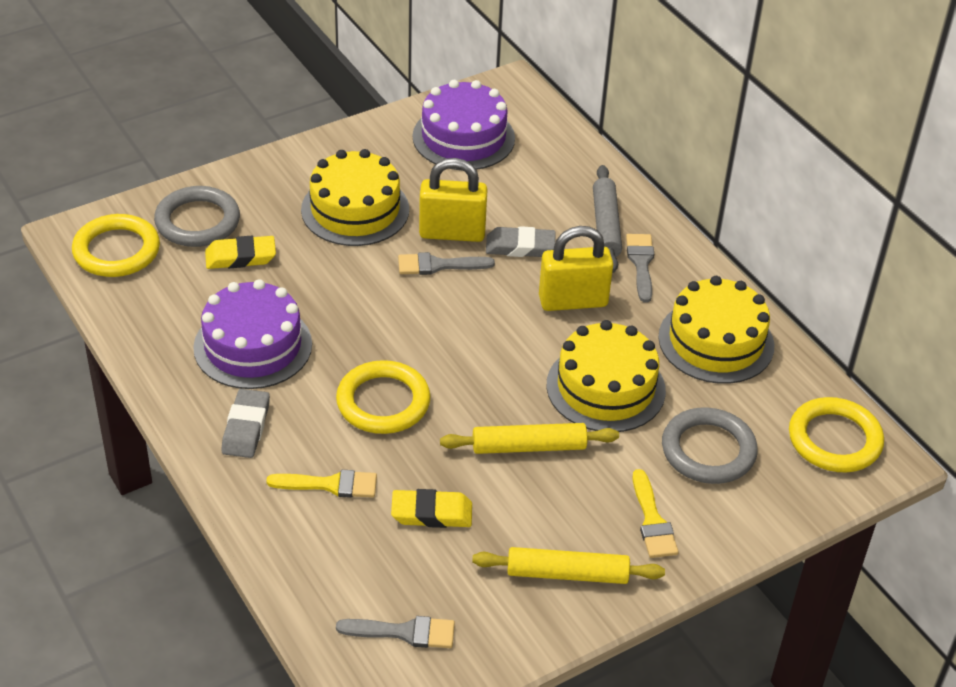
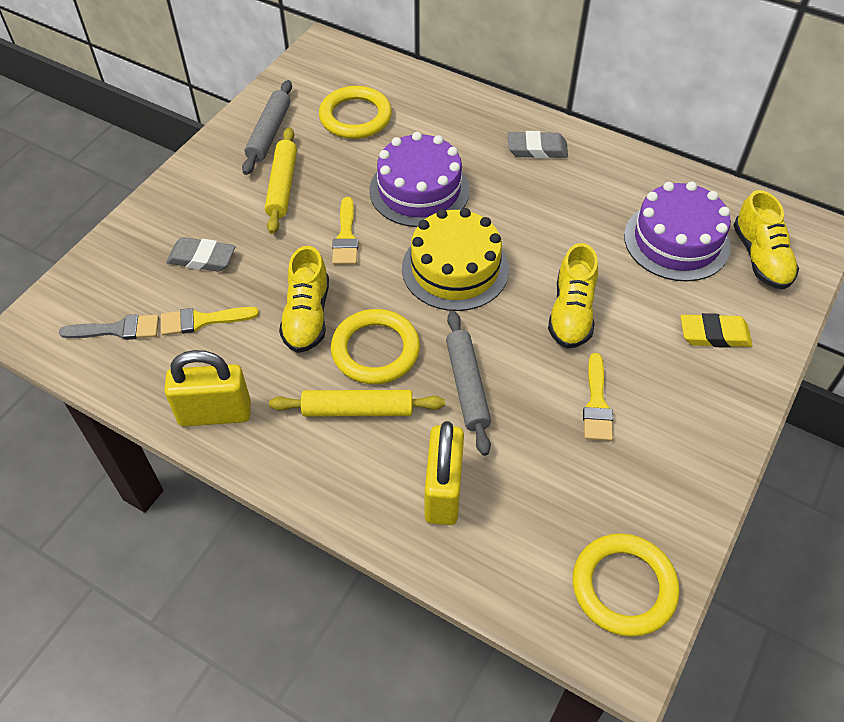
grey brush: 3 -> 1
grey ring: 2 -> 0
grey rolling pin: 1 -> 2
yellow brush: 2 -> 3
yellow cake: 3 -> 1
yellow eraser: 2 -> 1
yellow shoe: 0 -> 3

